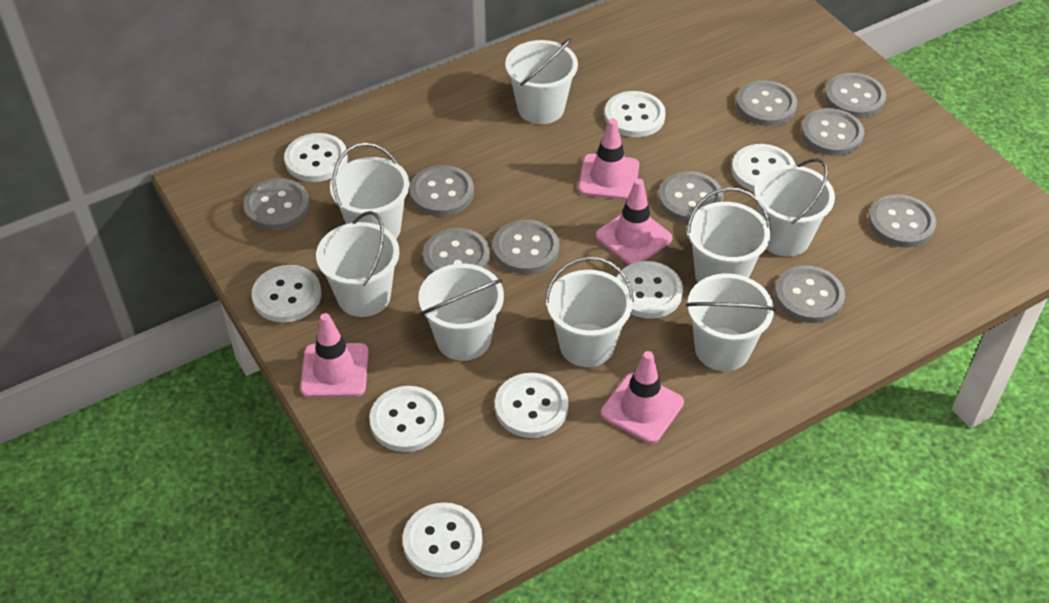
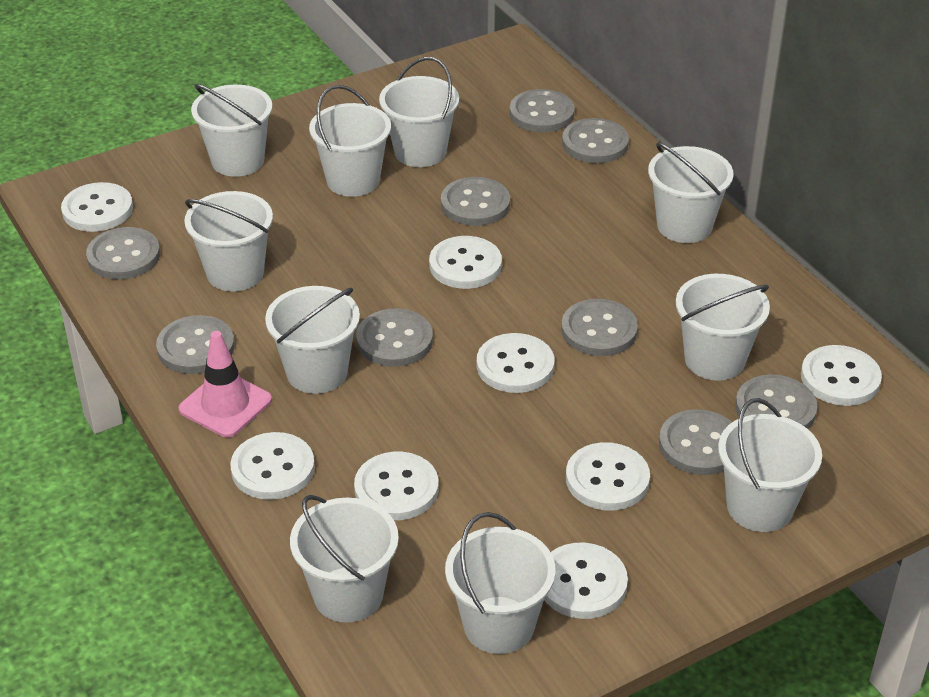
grey button: 10 -> 9
pink traffic cone: 4 -> 1
white bucket: 8 -> 10

